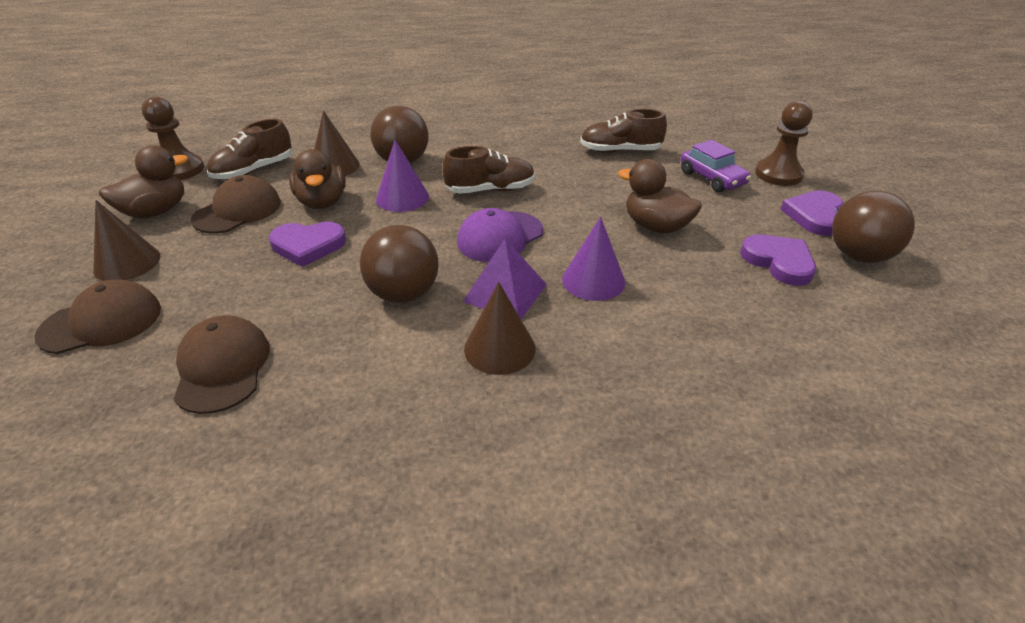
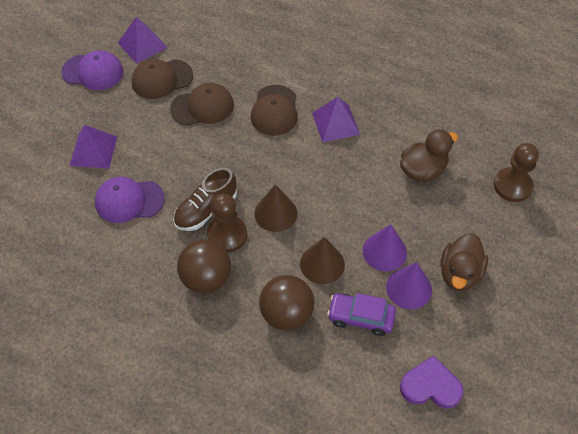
brown ball: 3 -> 2
brown cone: 3 -> 2
brown duck: 3 -> 2
brown shoe: 3 -> 1
purple cap: 1 -> 2
purple heart: 3 -> 1
purple pyramid: 1 -> 3

